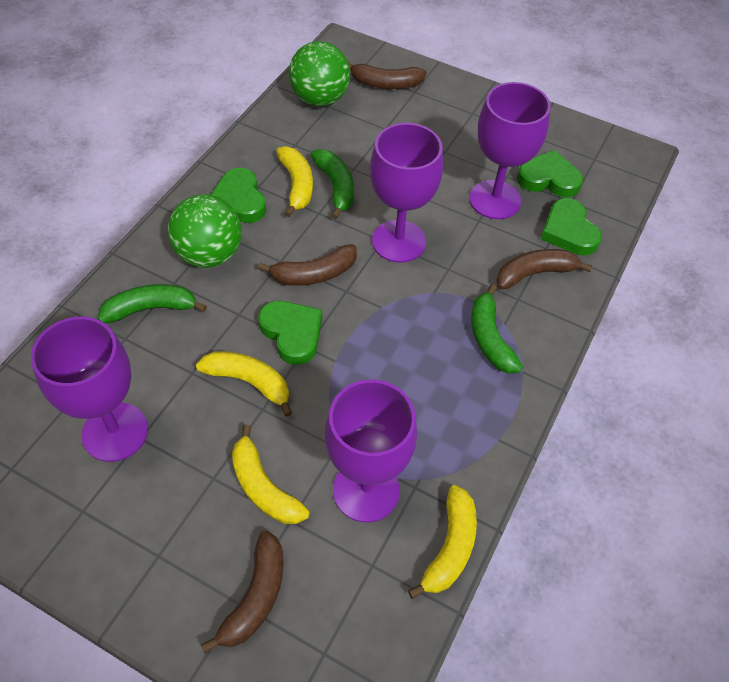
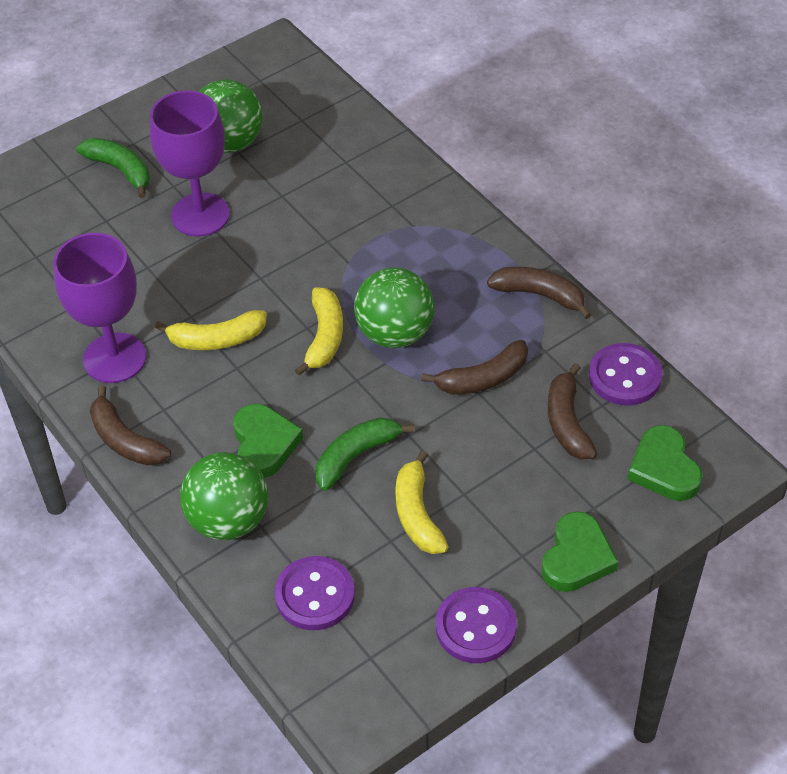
green ball: 2 -> 3
green banana: 3 -> 2
green heart: 4 -> 3
purple button: 0 -> 3
purple goblet: 4 -> 2
yellow banana: 4 -> 3

